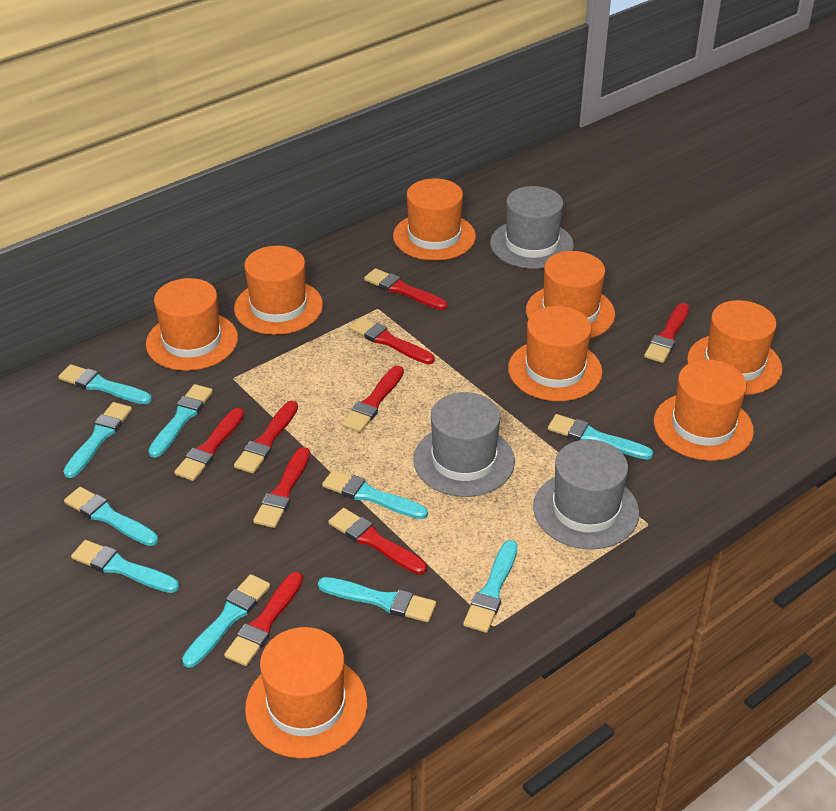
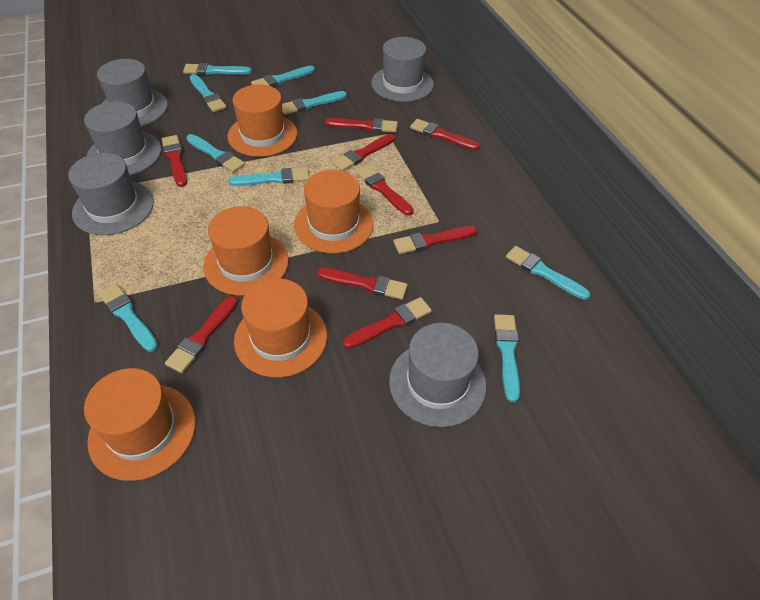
grey hat: 3 -> 5
orange hat: 8 -> 5
turquoise brush: 10 -> 9

